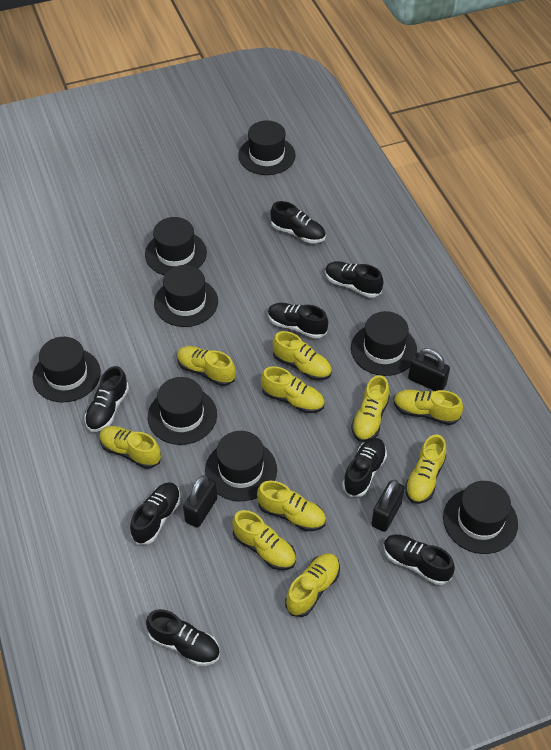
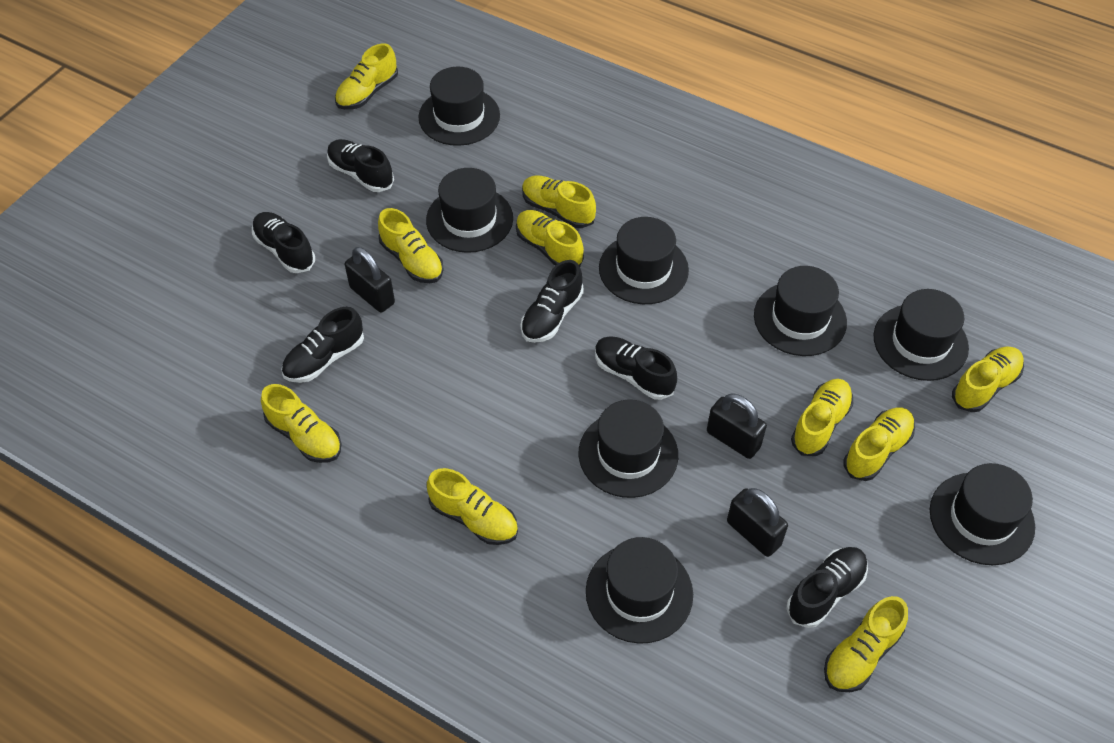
black shoe: 8 -> 6

